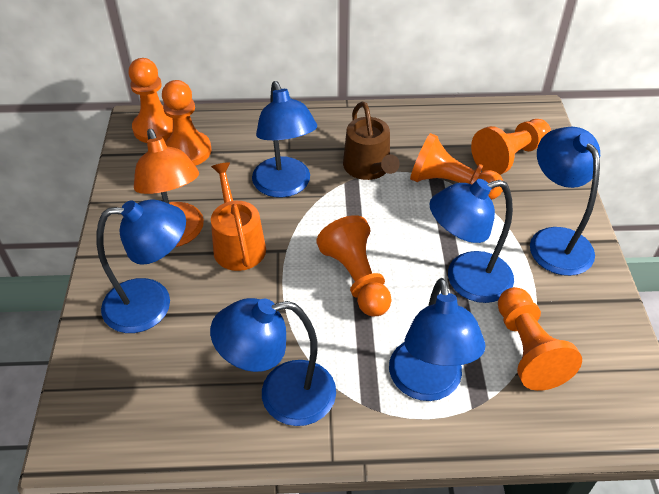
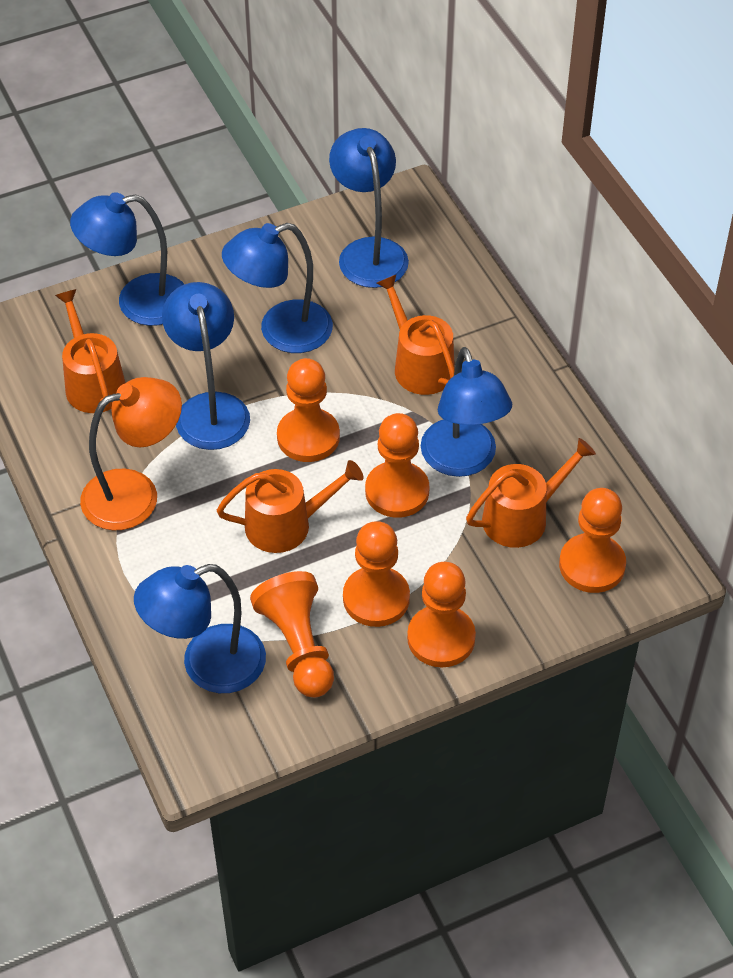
brown watering can: 1 -> 0
orange watering can: 1 -> 4

